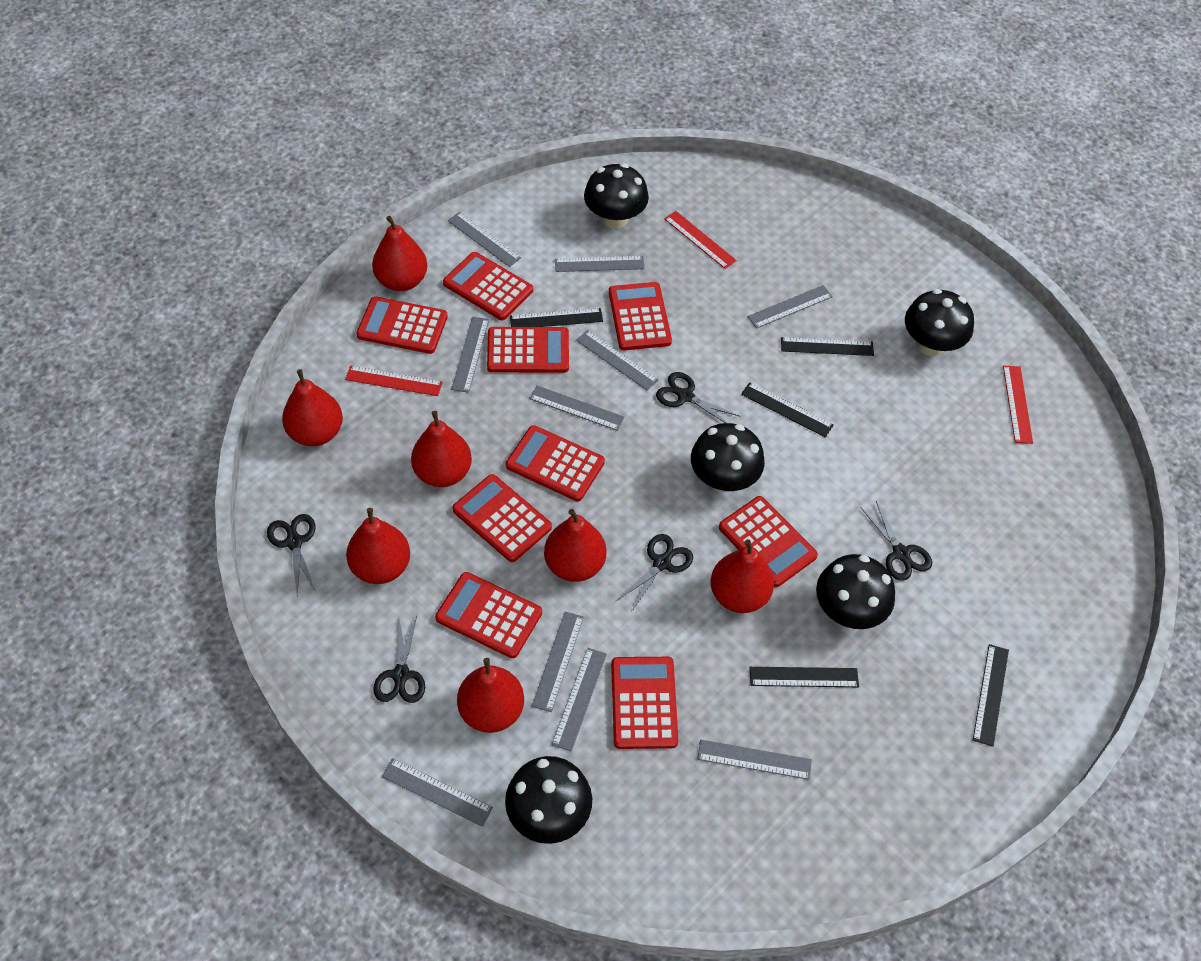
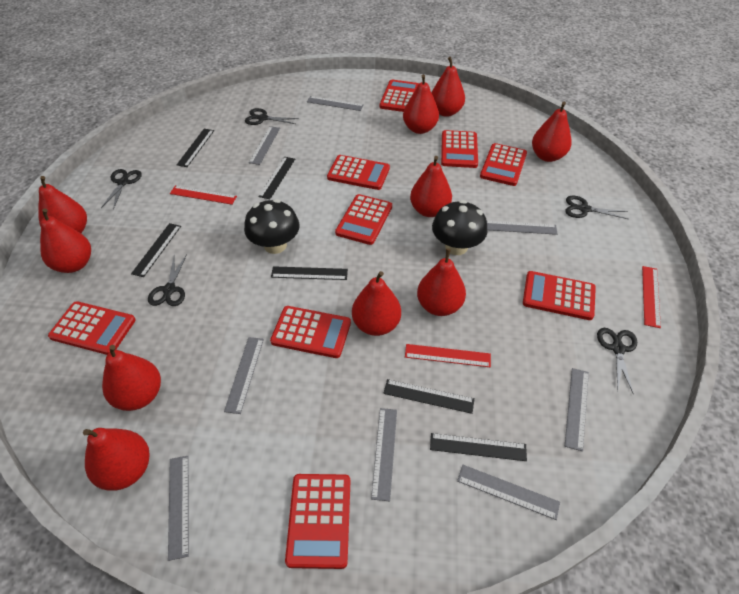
black mushroom: 5 -> 2
black ruler: 5 -> 6
grey ruler: 10 -> 8
red pear: 7 -> 10

